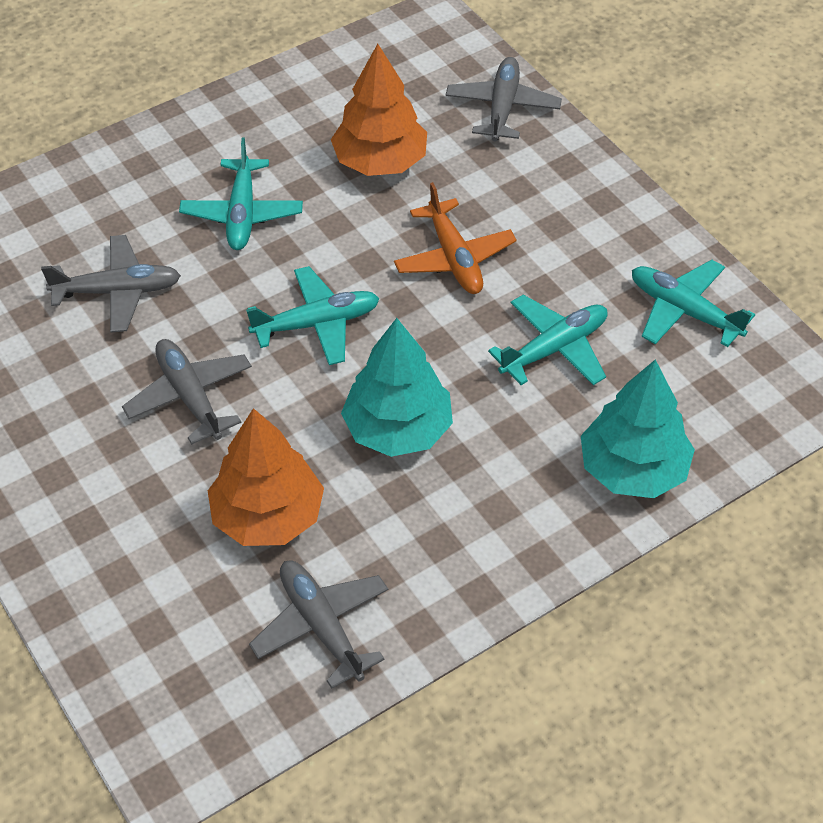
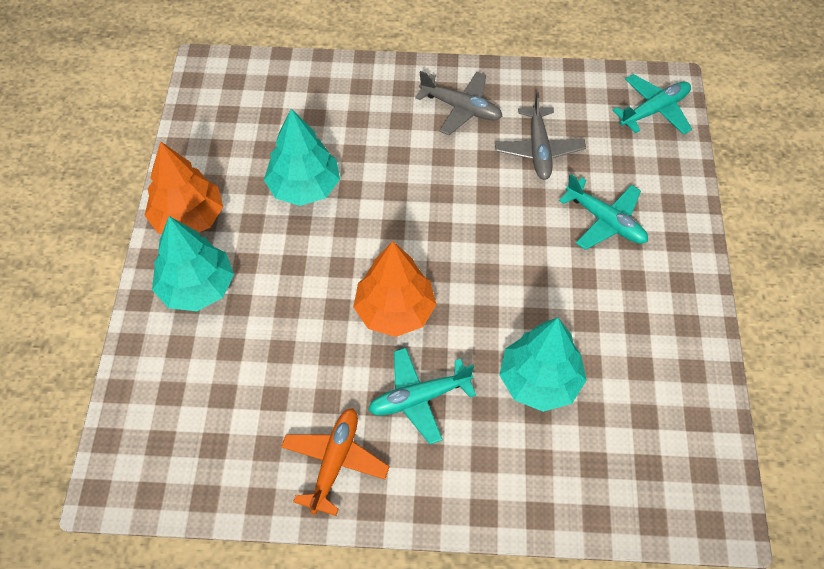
grey plane: 4 -> 2
turquoise plane: 4 -> 3
turquoise tree: 2 -> 3

